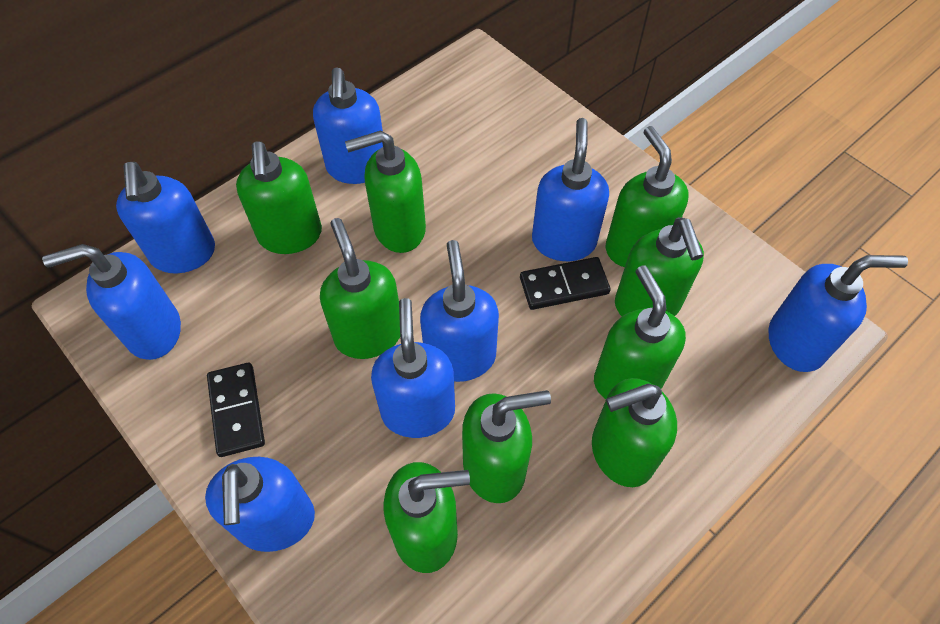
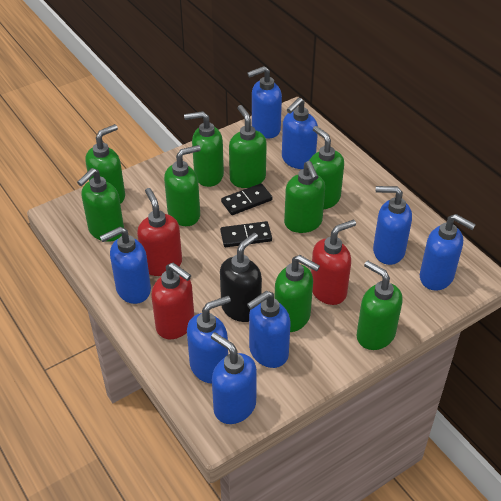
black soap dispenser: 0 -> 1
red soap dispenser: 0 -> 3

